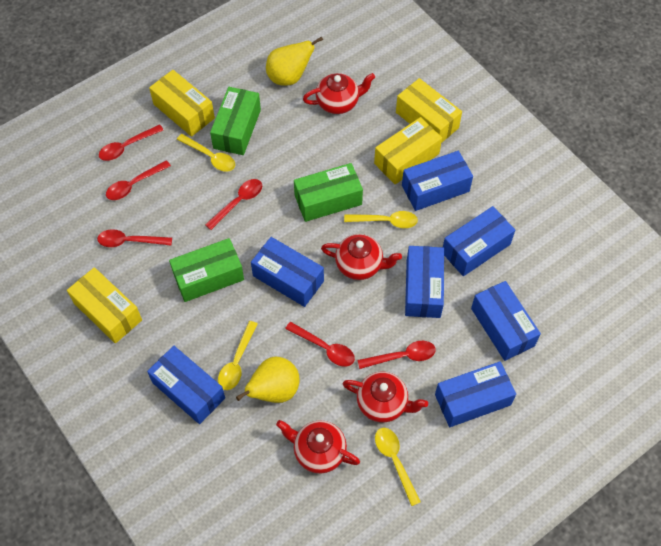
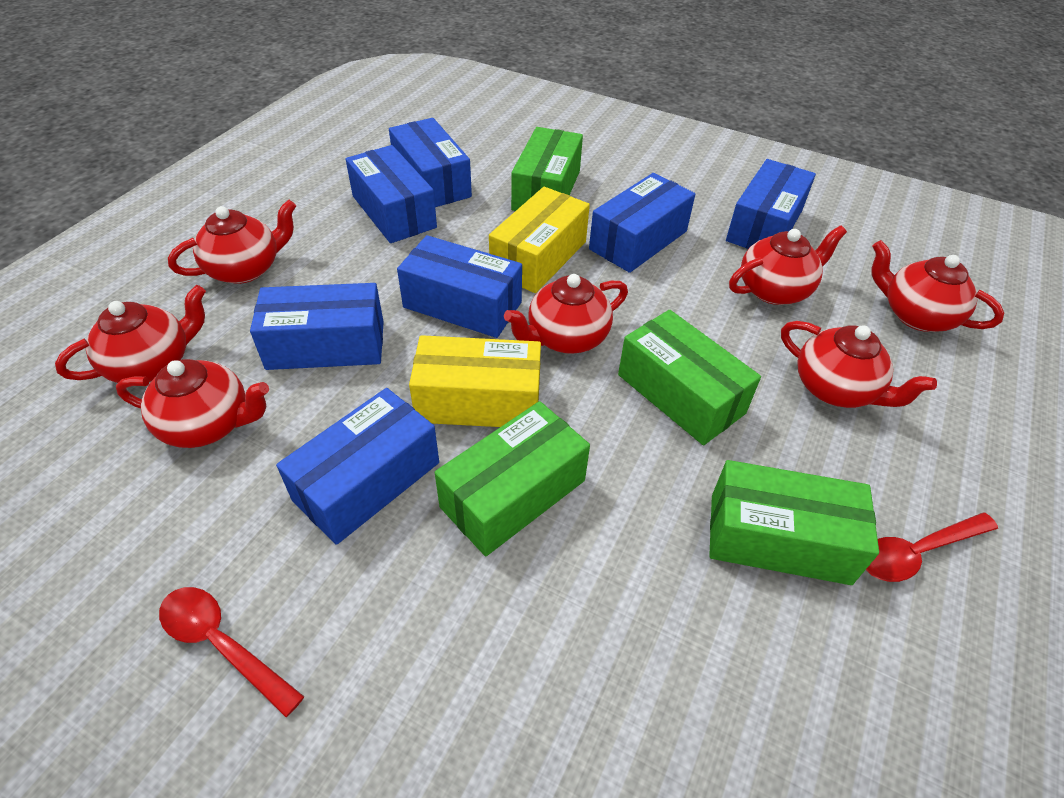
green box: 3 -> 4
red spoon: 6 -> 2
red teapot: 4 -> 7
yellow box: 4 -> 2
yellow pear: 2 -> 0
yellow spoon: 4 -> 0

